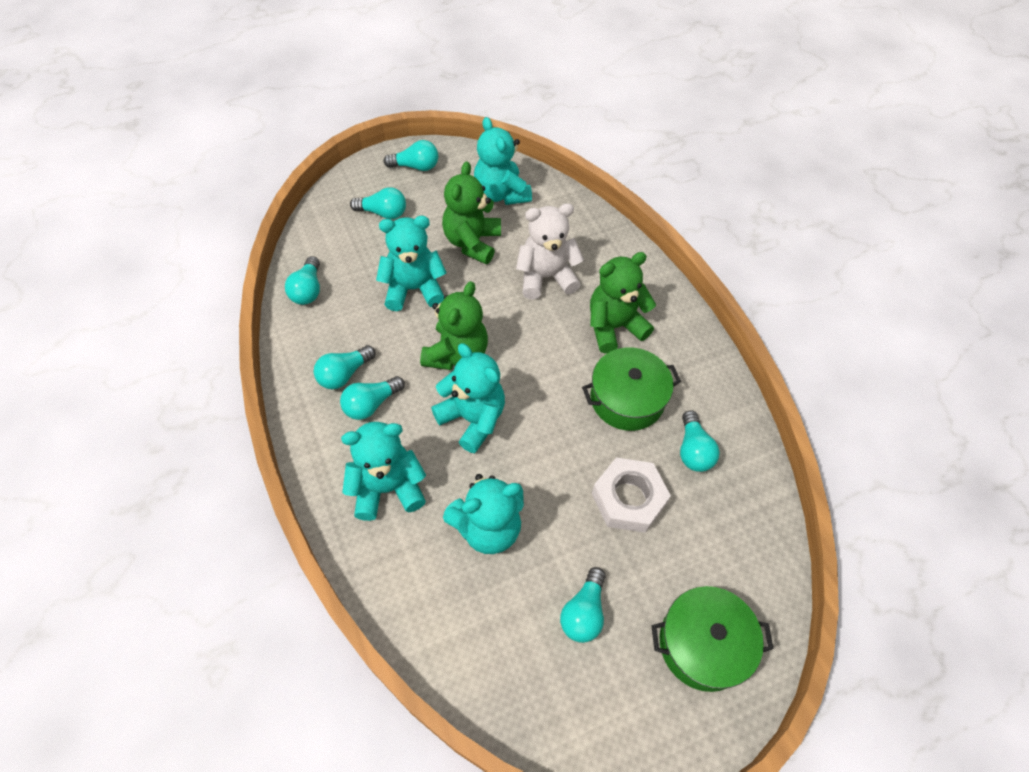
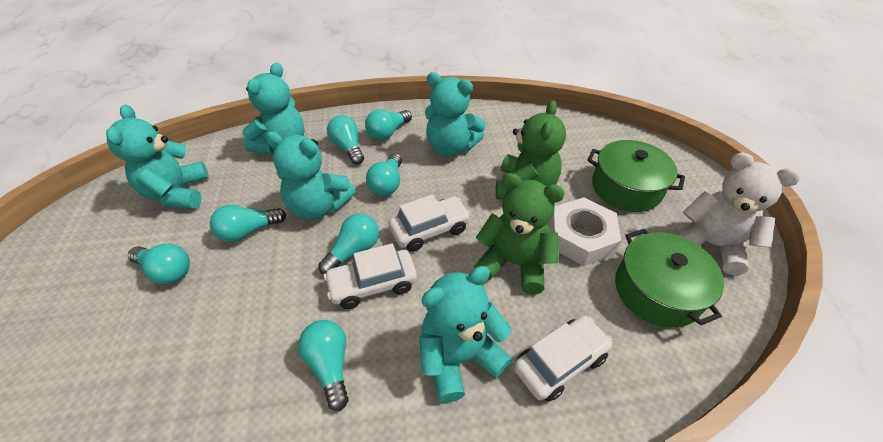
green teddy bear: 3 -> 2
white car: 0 -> 3

